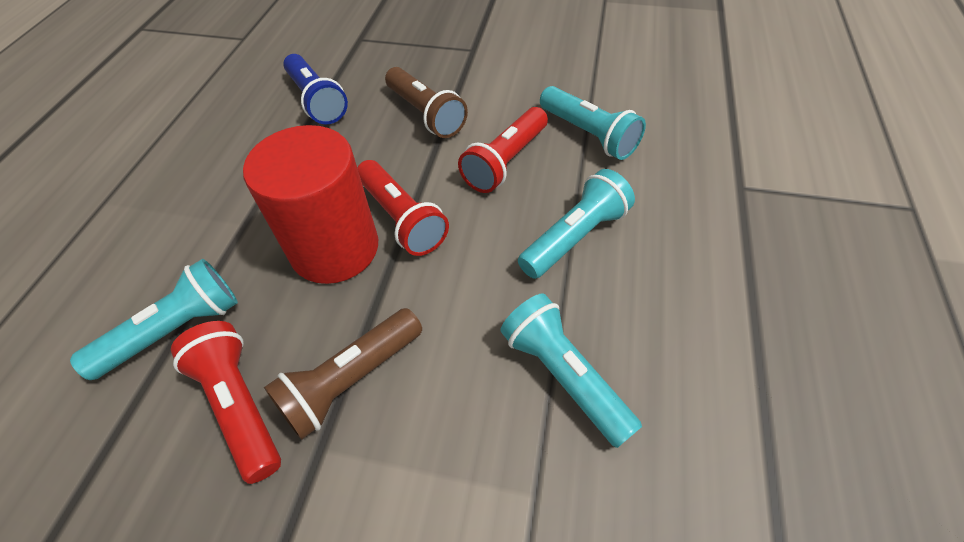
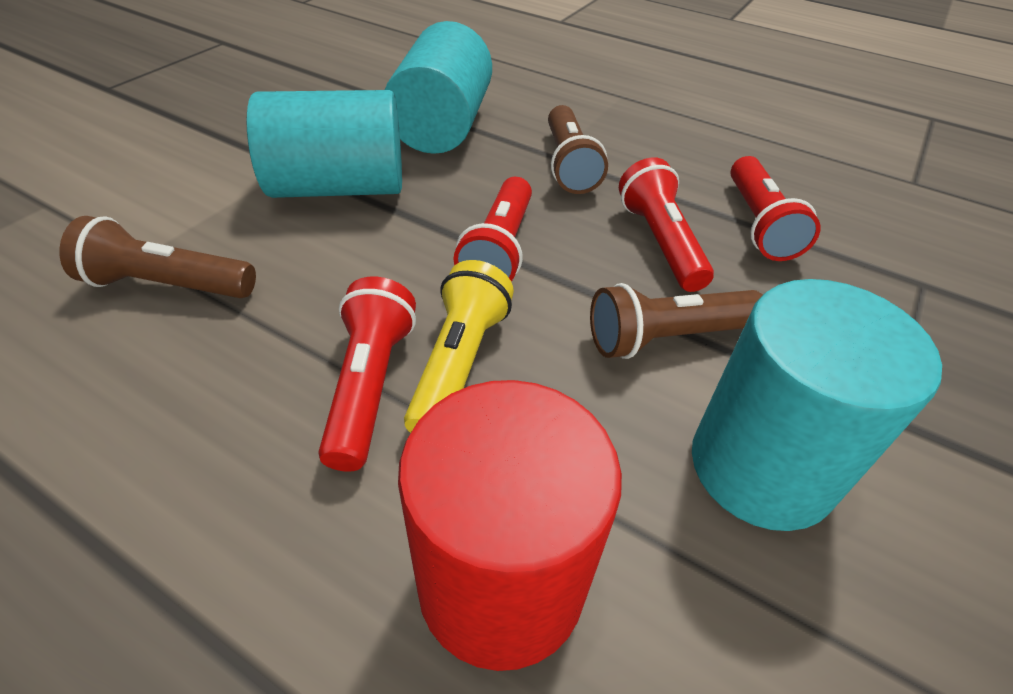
blue flashlight: 1 -> 0
brown flashlight: 2 -> 3
red flashlight: 3 -> 4
turquoise cylinder: 0 -> 3
turquoise flashlight: 4 -> 0
yellow flashlight: 0 -> 1

